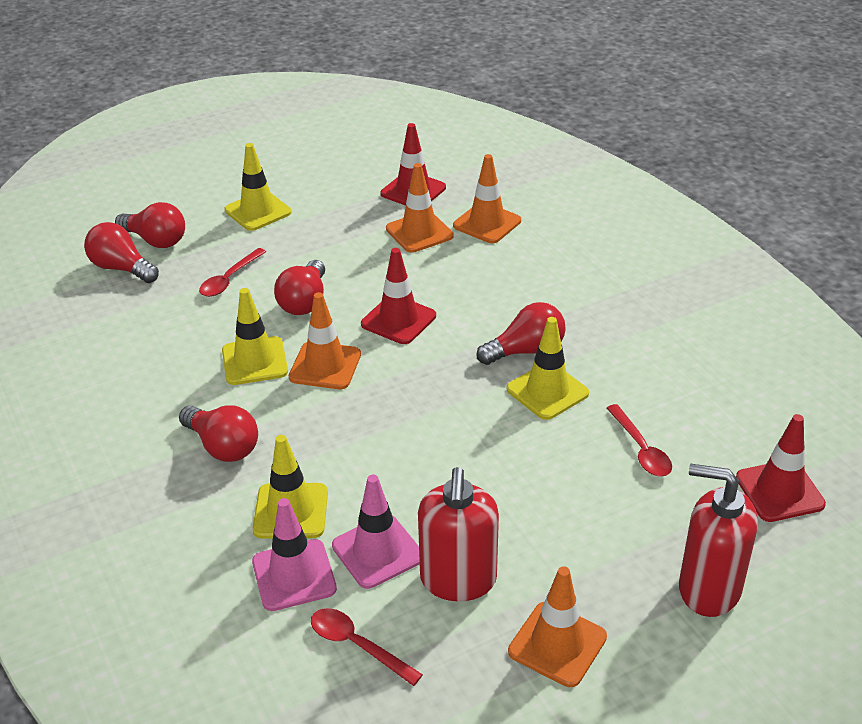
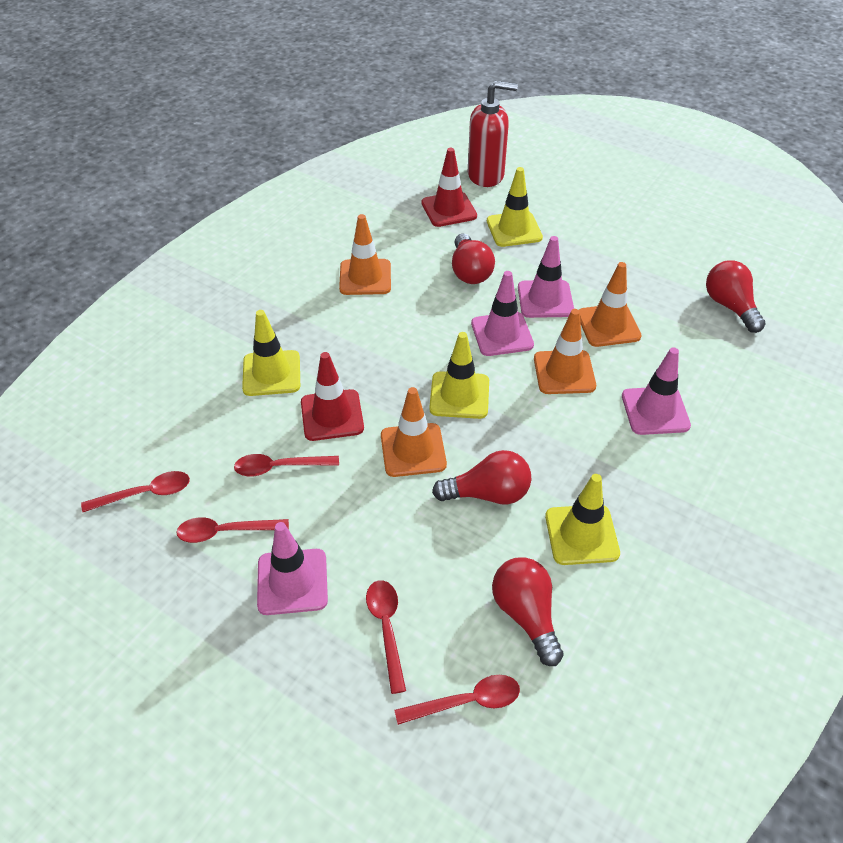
pink traffic cone: 2 -> 4
red light bulb: 5 -> 4
red soap dispenser: 2 -> 1
red spoon: 3 -> 5
red traffic cone: 3 -> 2

